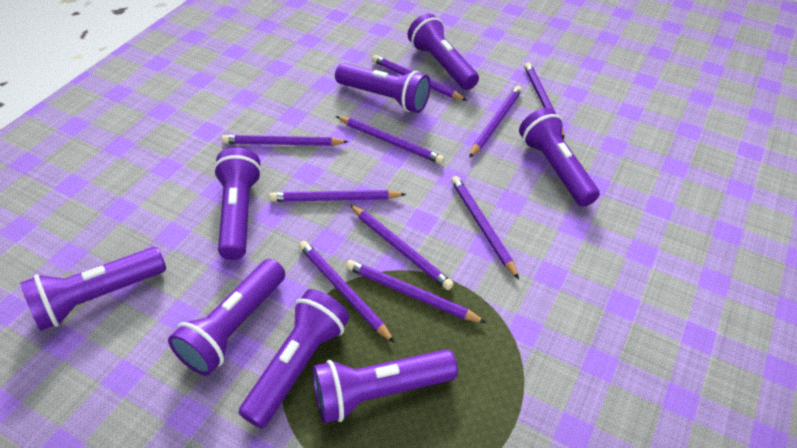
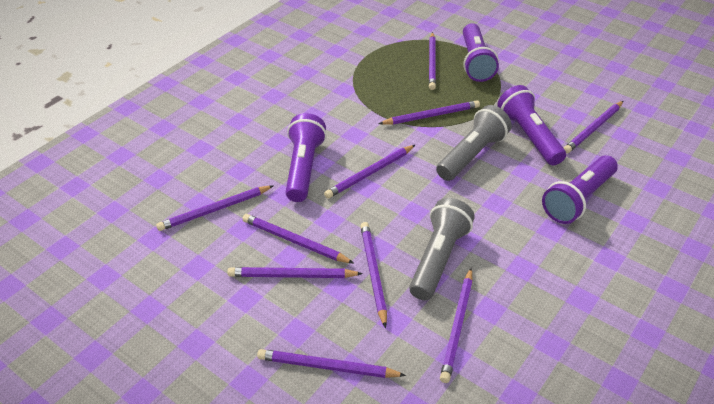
grey flashlight: 0 -> 2
purple flashlight: 8 -> 4

